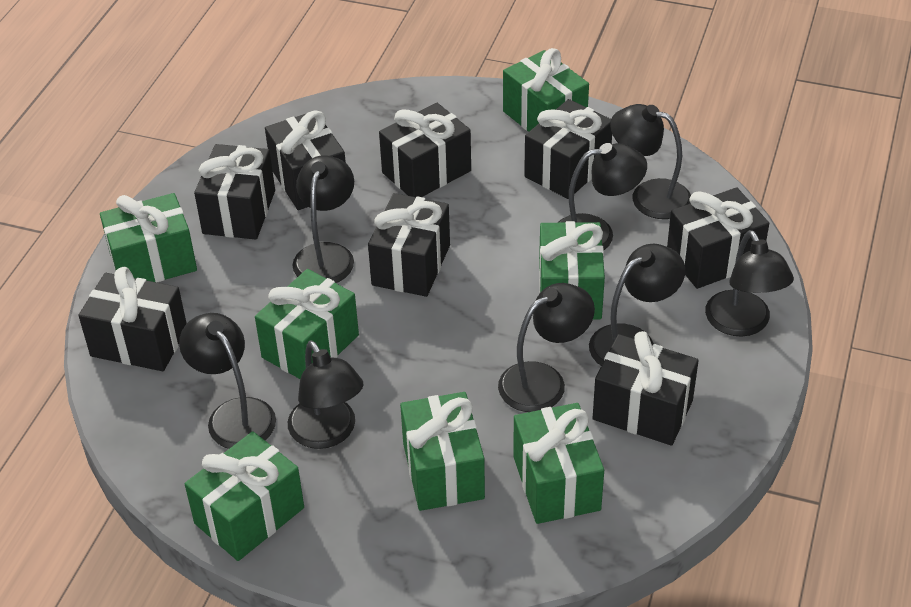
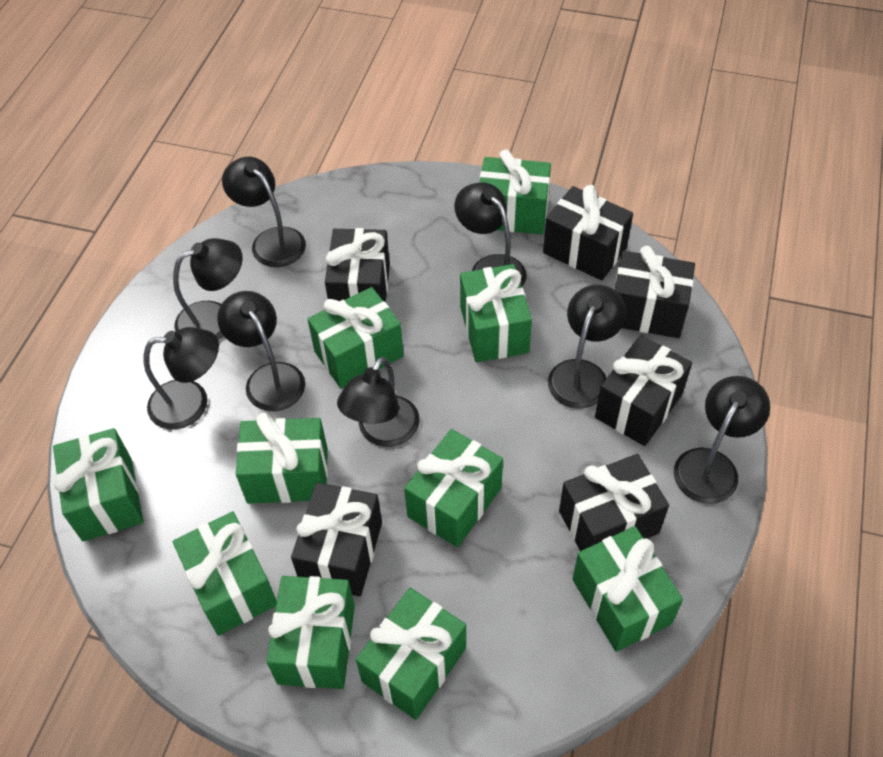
black gift: 8 -> 6
green gift: 7 -> 10

